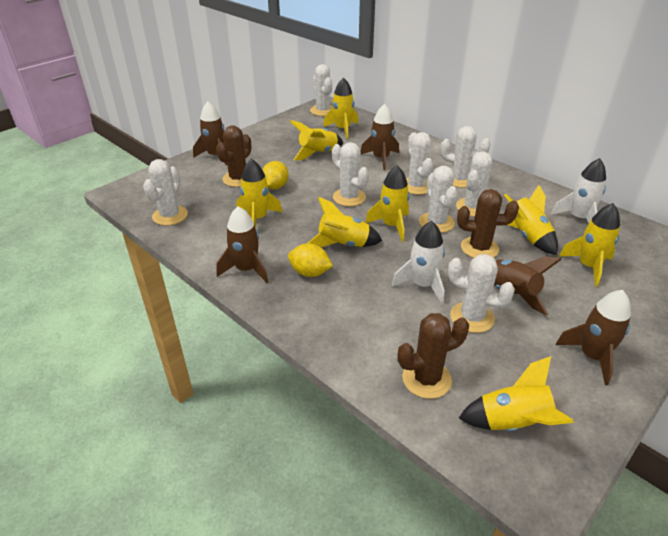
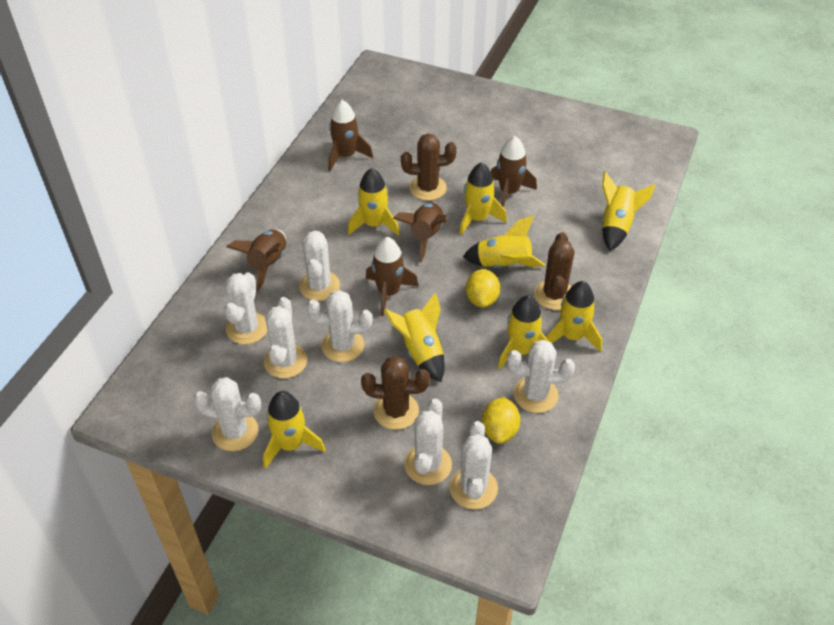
white rocket: 2 -> 0

